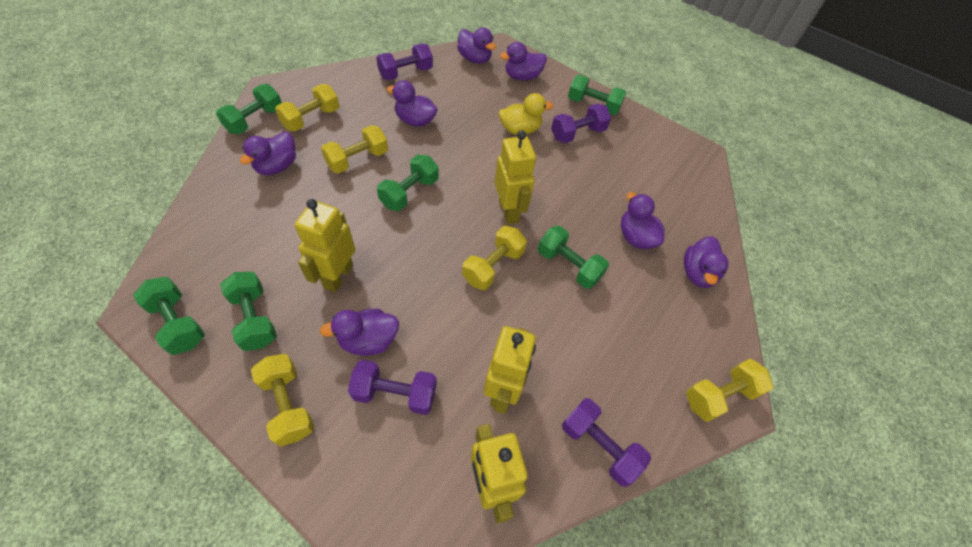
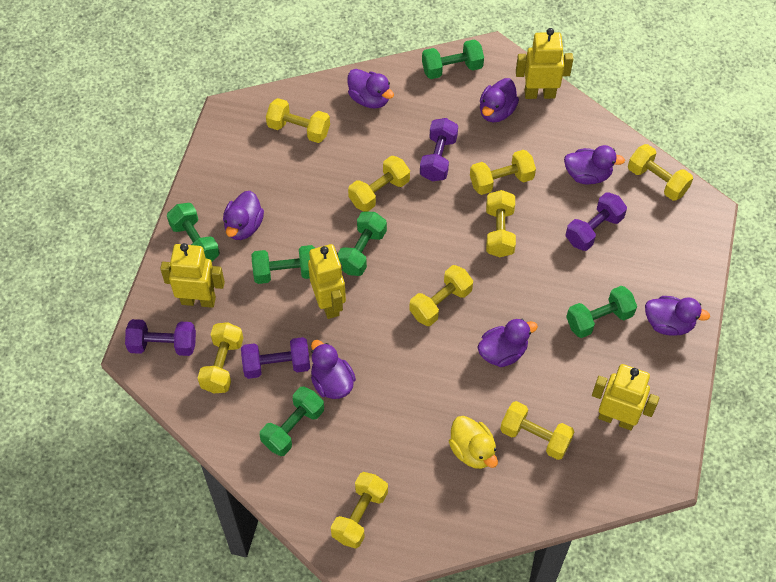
yellow dumbbell: 5 -> 9

